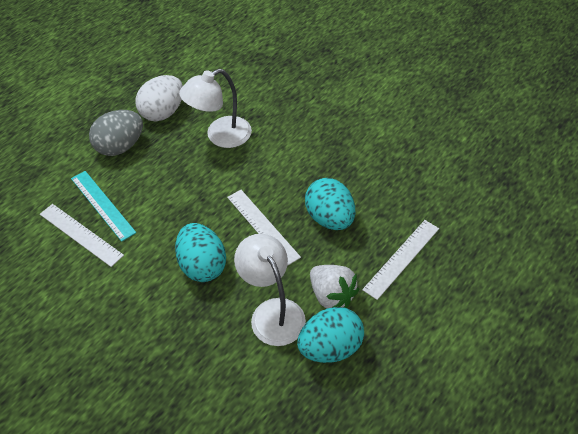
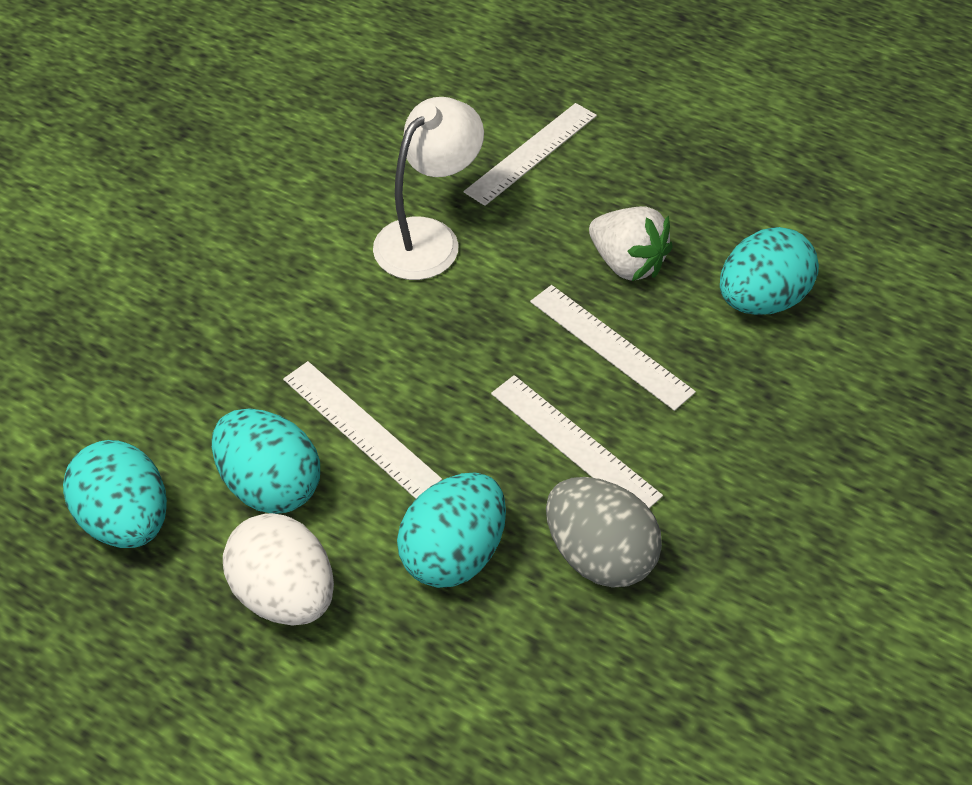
turquoise egg: 3 -> 4
turquoise ruler: 1 -> 0
white lamp: 2 -> 1
white ruler: 3 -> 4

